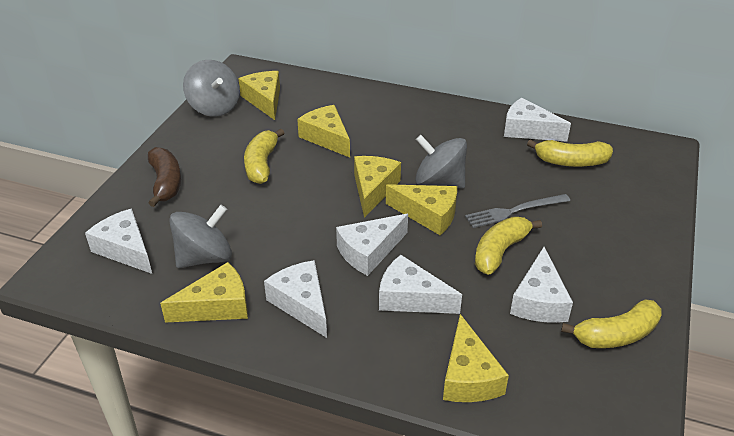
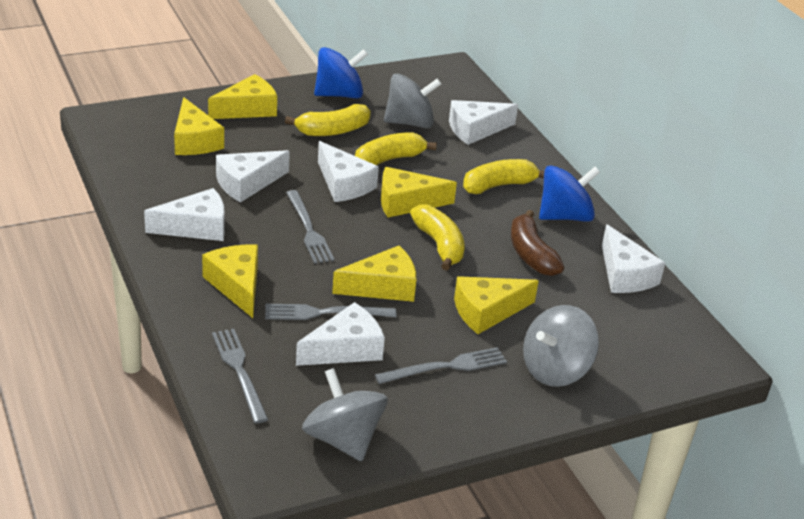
blue spinning top: 0 -> 2
grey fork: 1 -> 4

